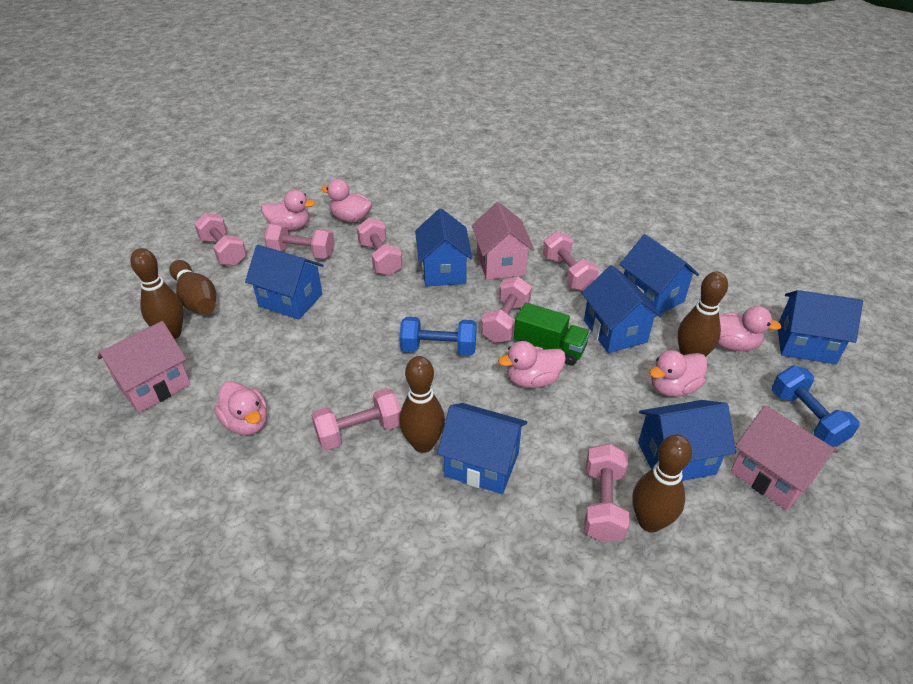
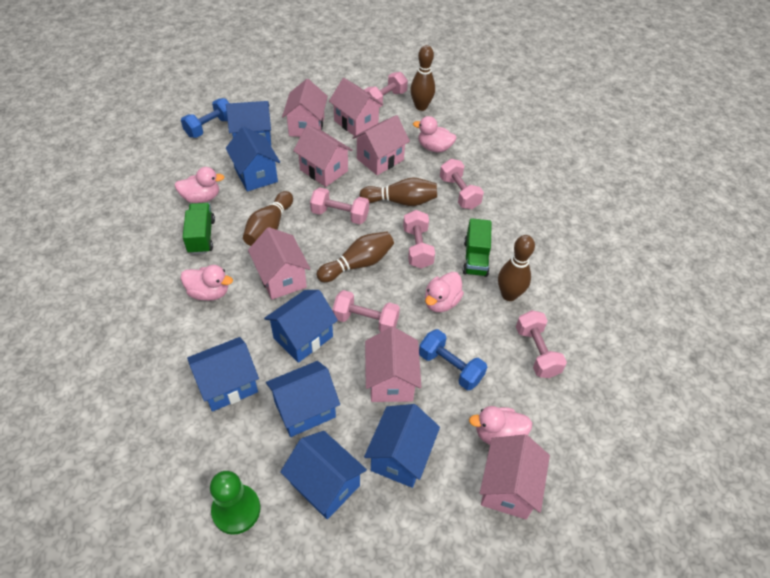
green pawn: 0 -> 1
green truck: 1 -> 2
pink duck: 6 -> 5
pink dumbbell: 7 -> 6
pink house: 3 -> 7

